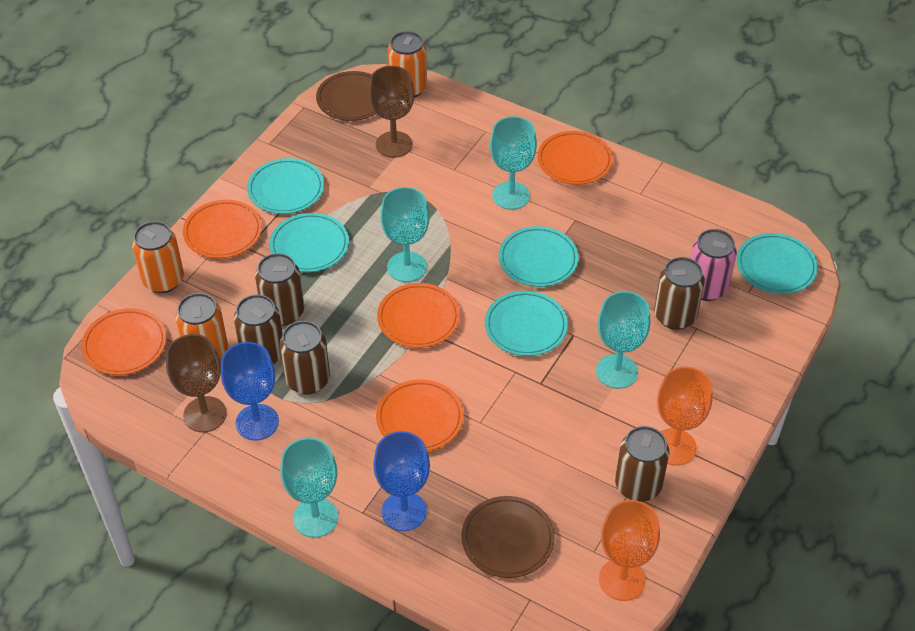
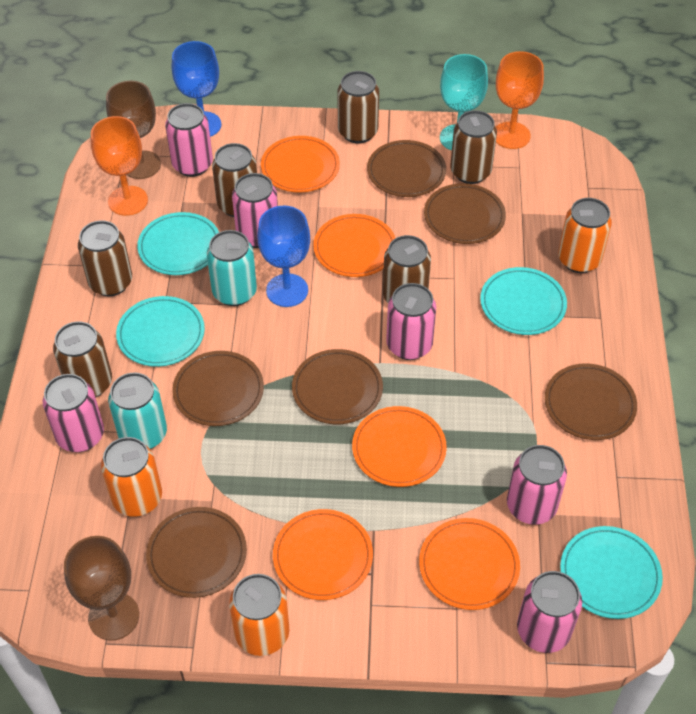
brown can: 5 -> 6
brown plate: 2 -> 6
pink can: 1 -> 6
turquoise can: 0 -> 2
turquoise goblet: 4 -> 1
turquoise plate: 5 -> 4

